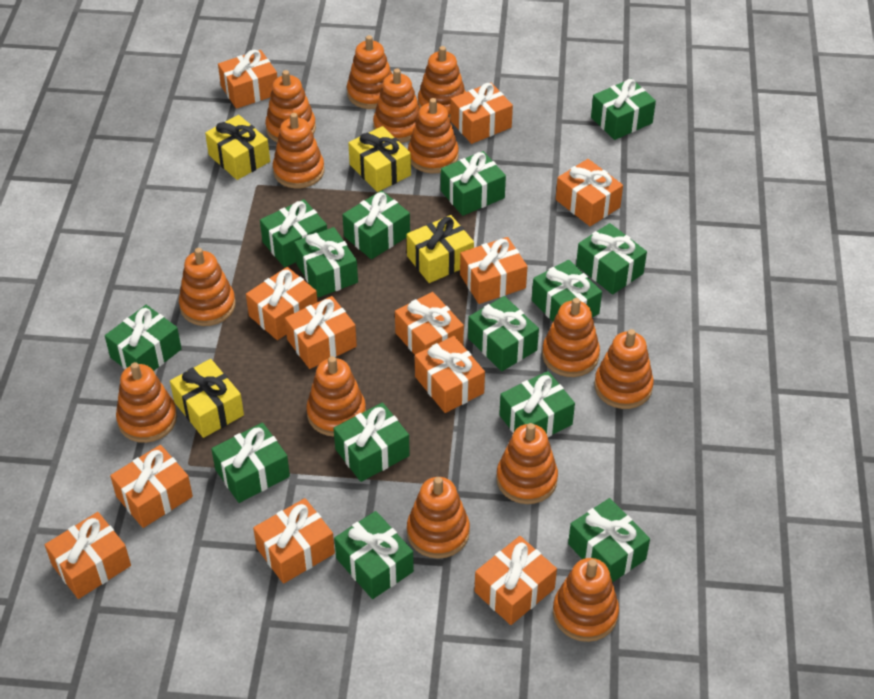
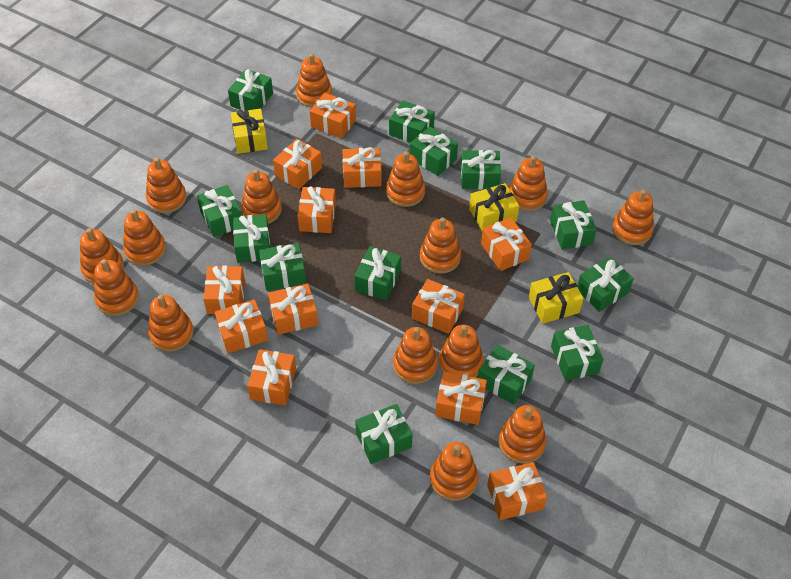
green gift: 14 -> 13
orange stacking toy: 14 -> 15
yellow gift: 4 -> 3

